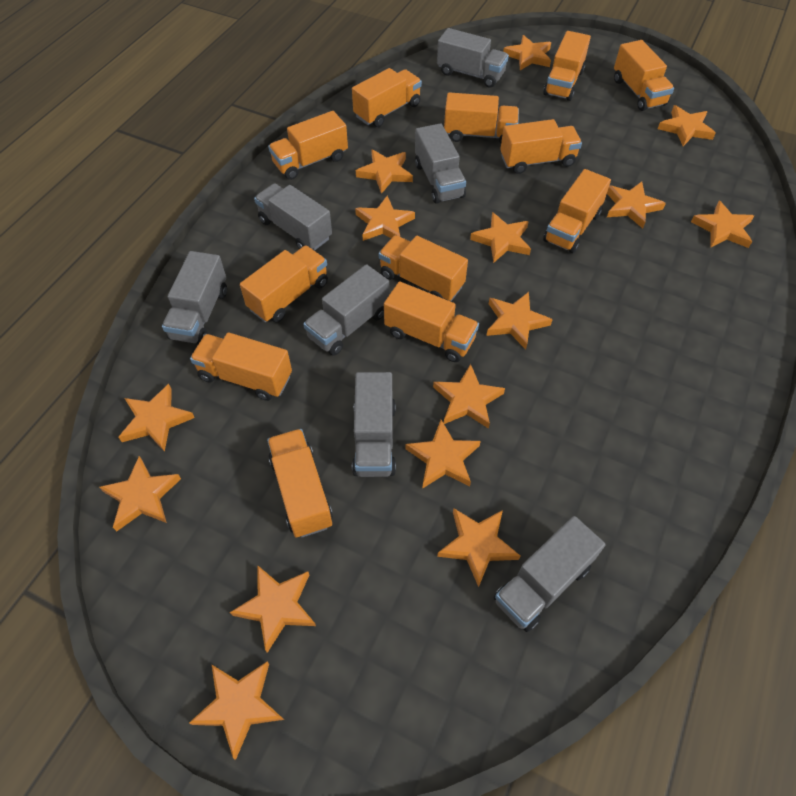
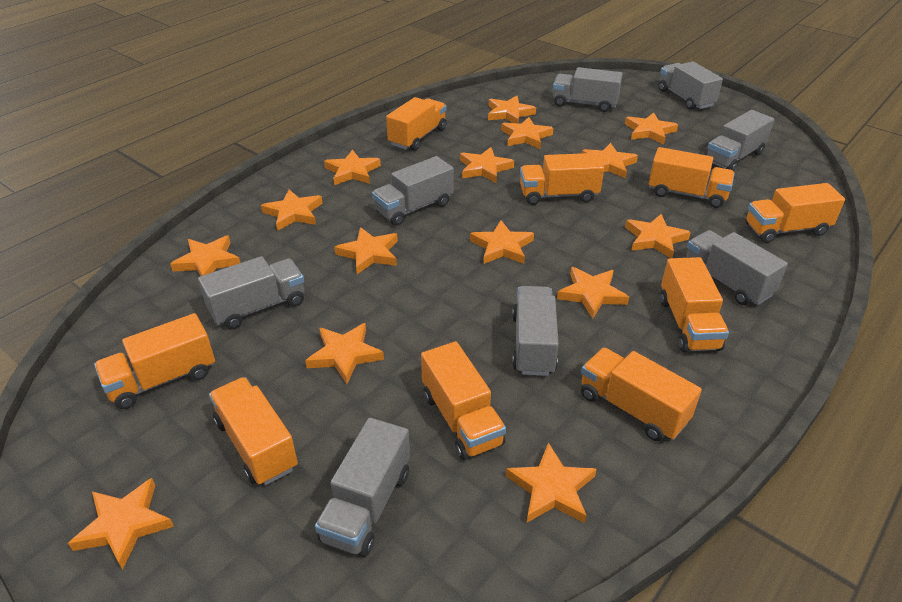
grey truck: 7 -> 8
orange truck: 12 -> 9

